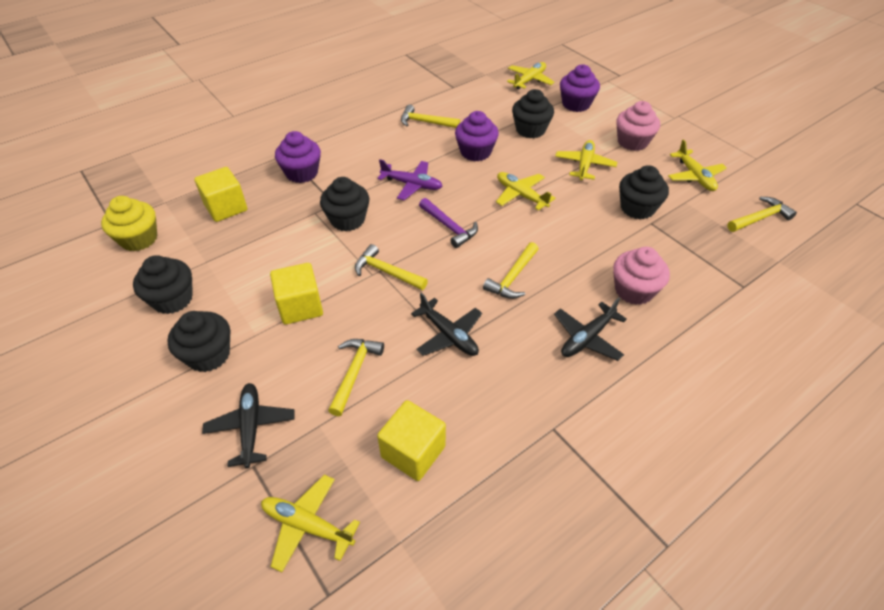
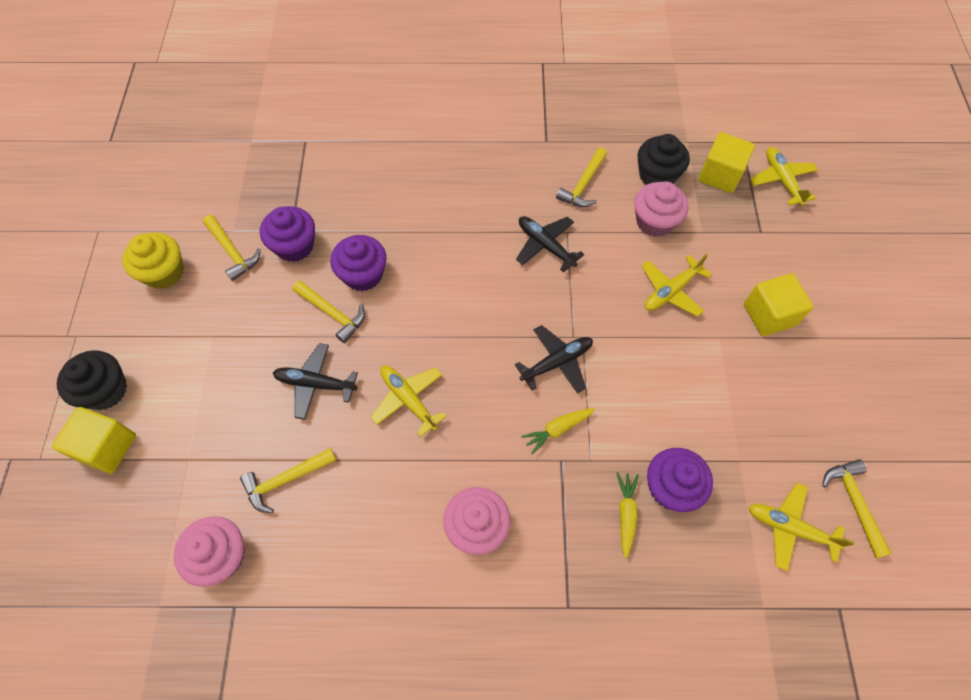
black cupcake: 5 -> 2
pink cupcake: 2 -> 3
purple hammer: 1 -> 0
purple plane: 1 -> 0
yellow carrot: 0 -> 2
yellow plane: 5 -> 4

